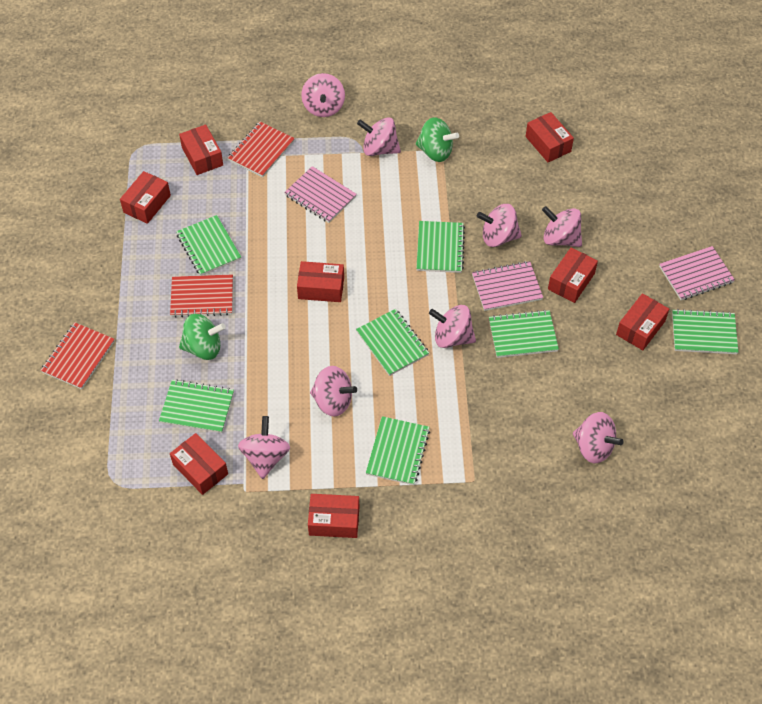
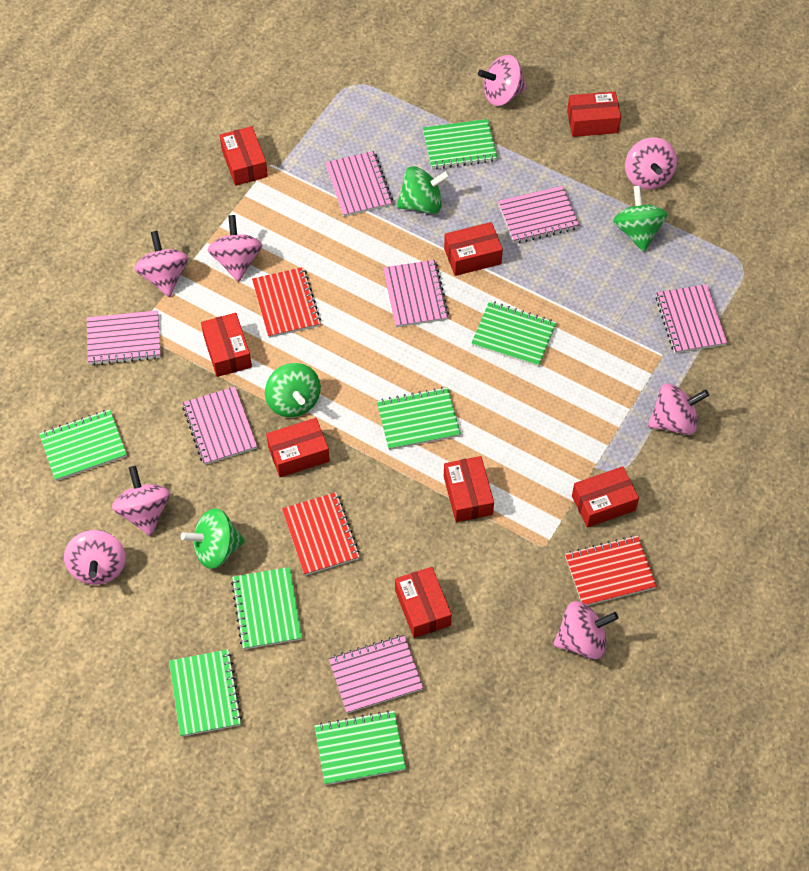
green spinning top: 2 -> 4
pink notebook: 3 -> 7

